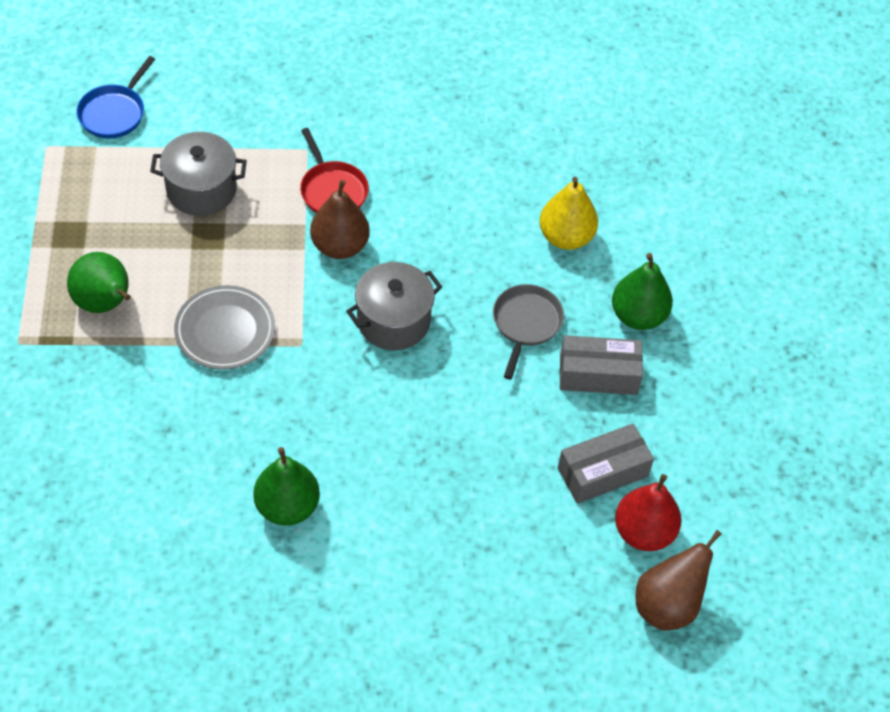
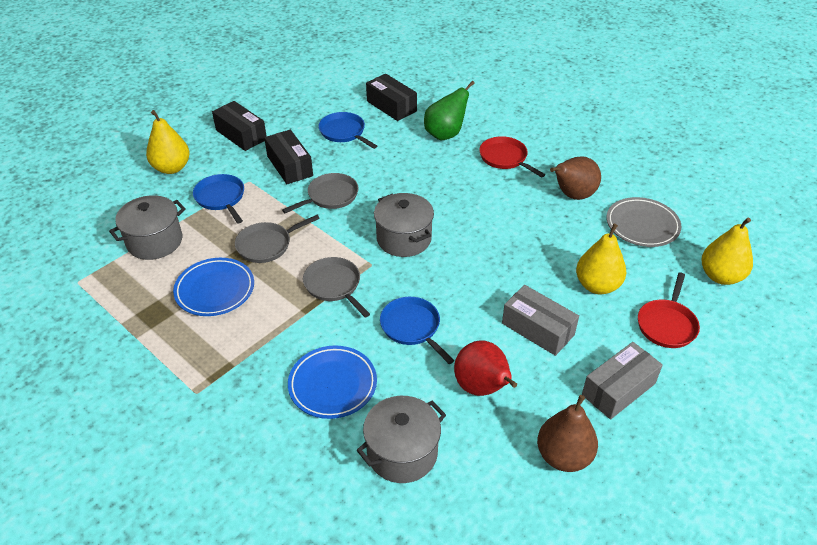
black box: 0 -> 3
blue pan: 1 -> 3
blue plate: 0 -> 2
green pear: 3 -> 1
grey pan: 1 -> 3
grey pot: 2 -> 3
red pan: 1 -> 2
yellow pear: 1 -> 3

